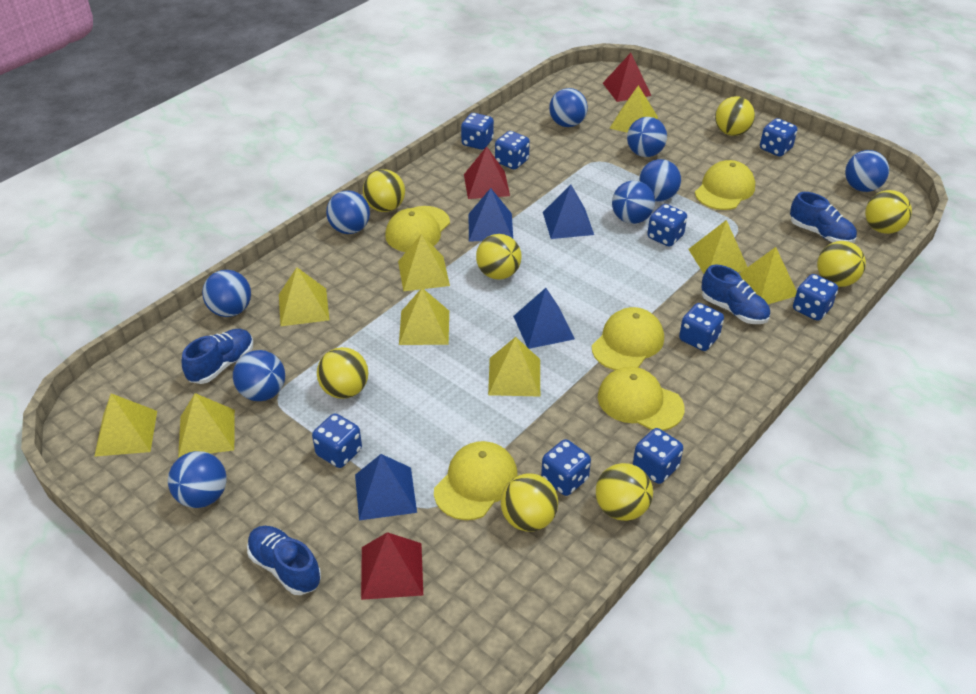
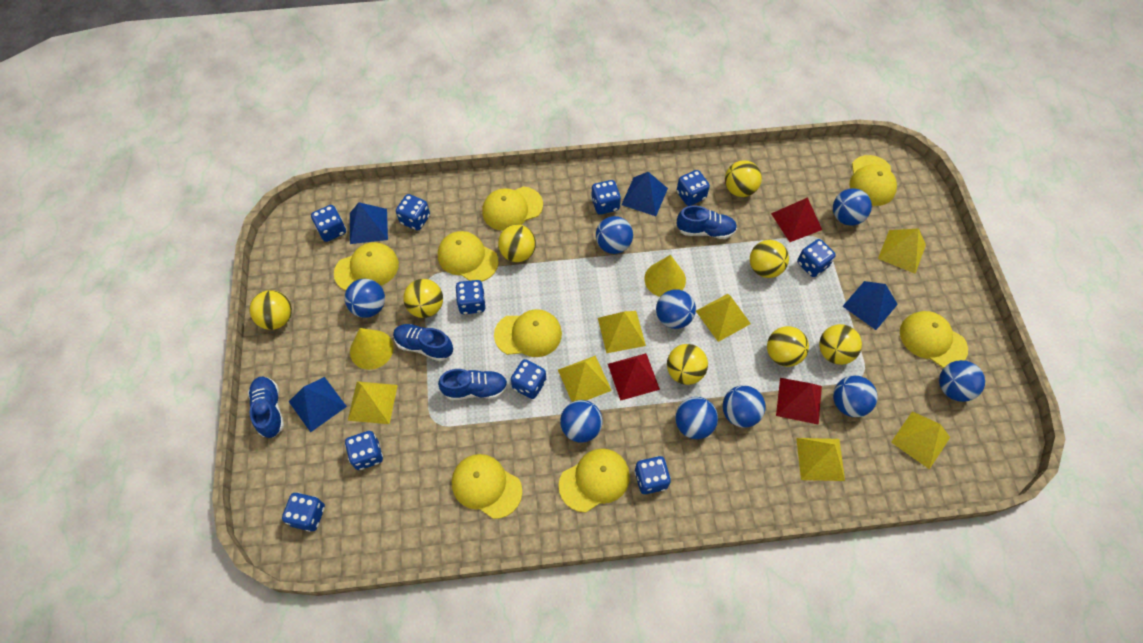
blue dice: 9 -> 10
yellow cap: 5 -> 8
yellow cone: 0 -> 2
yellow pyramid: 9 -> 7

